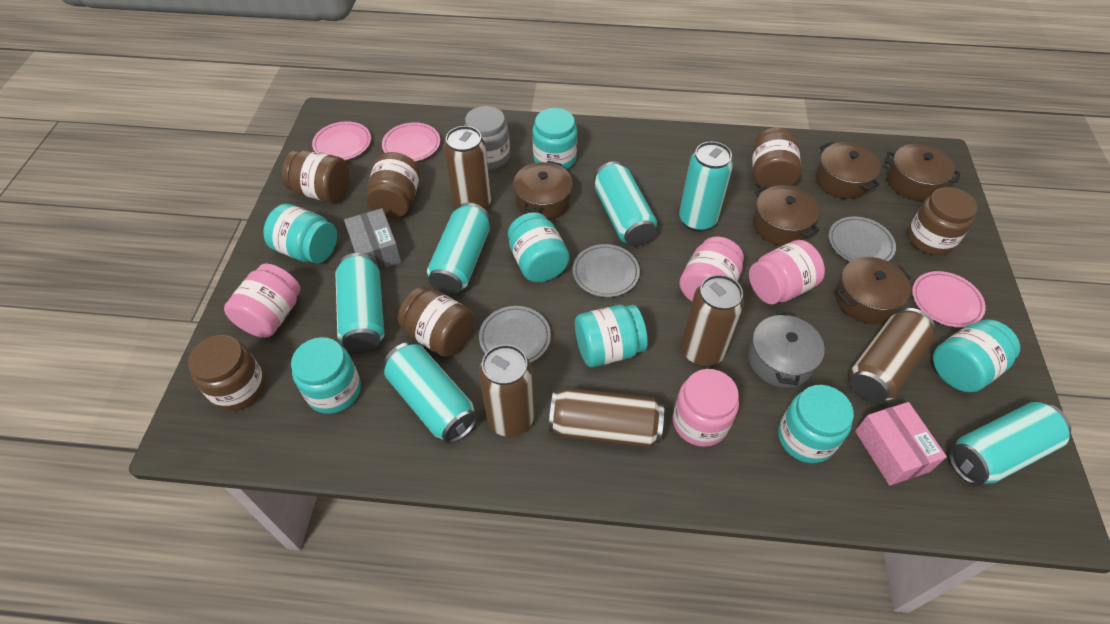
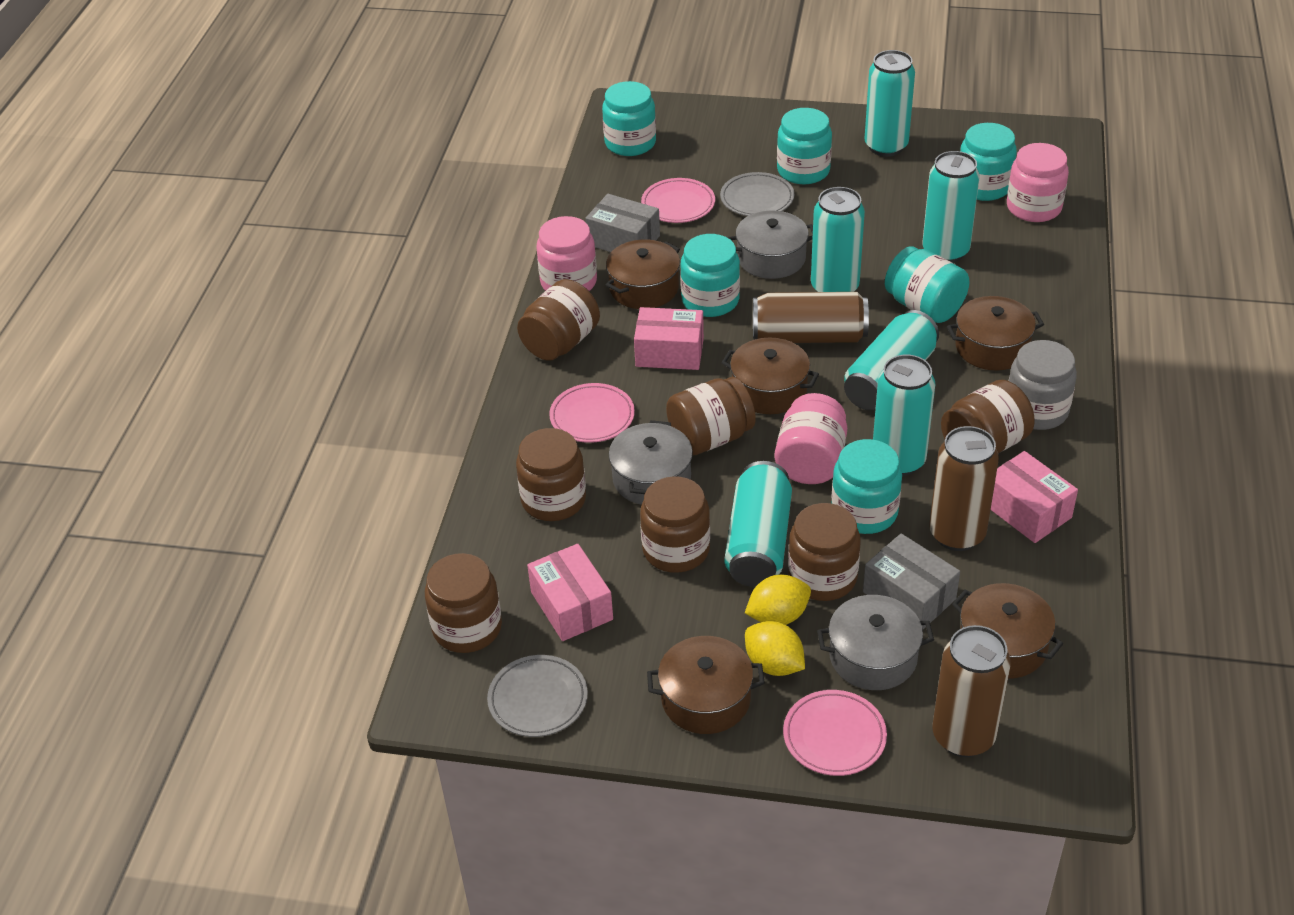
brown can: 5 -> 3
brown jar: 6 -> 7
grey box: 1 -> 2
grey plate: 3 -> 2
grey pot: 1 -> 3
pink box: 1 -> 3
pink jar: 4 -> 3
turquoise jar: 7 -> 6
yellow lemon: 0 -> 2

